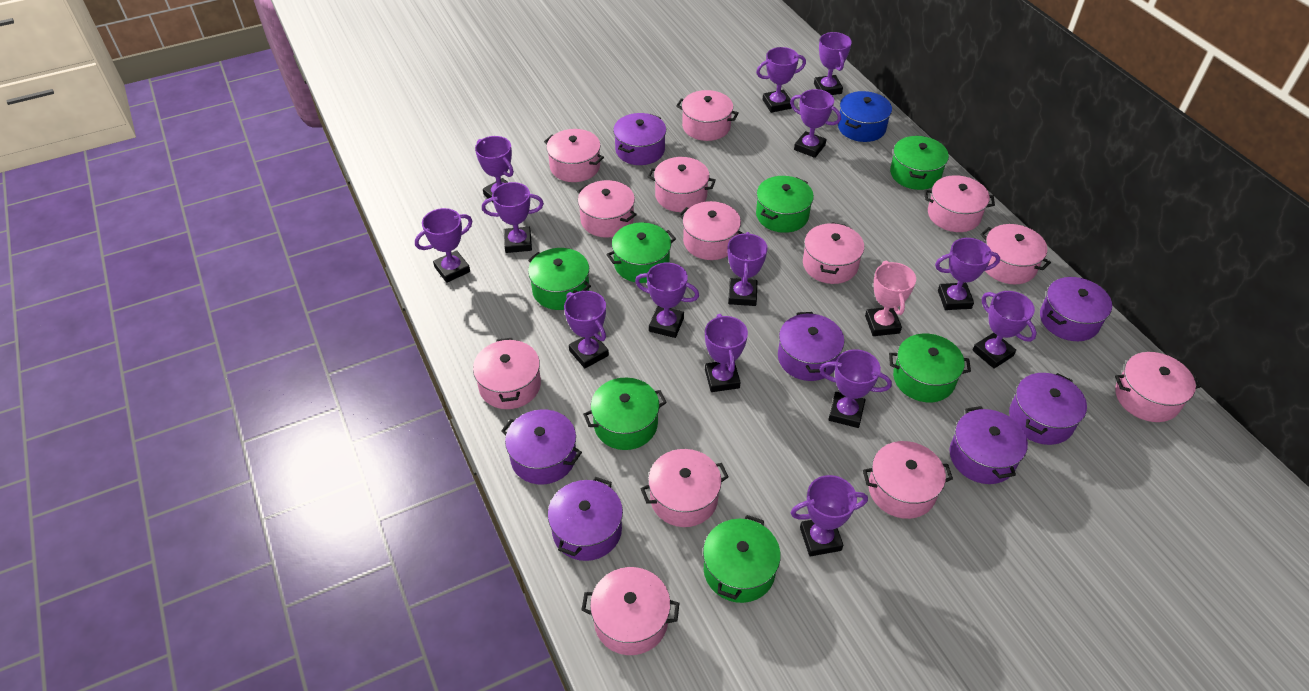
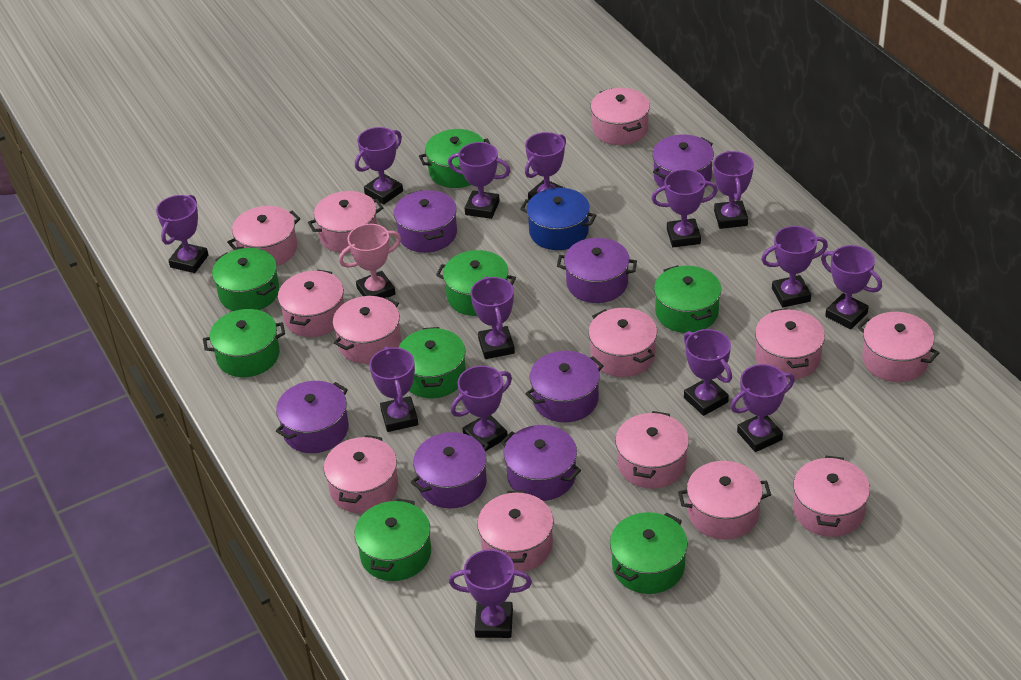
green pot: 7 -> 8

